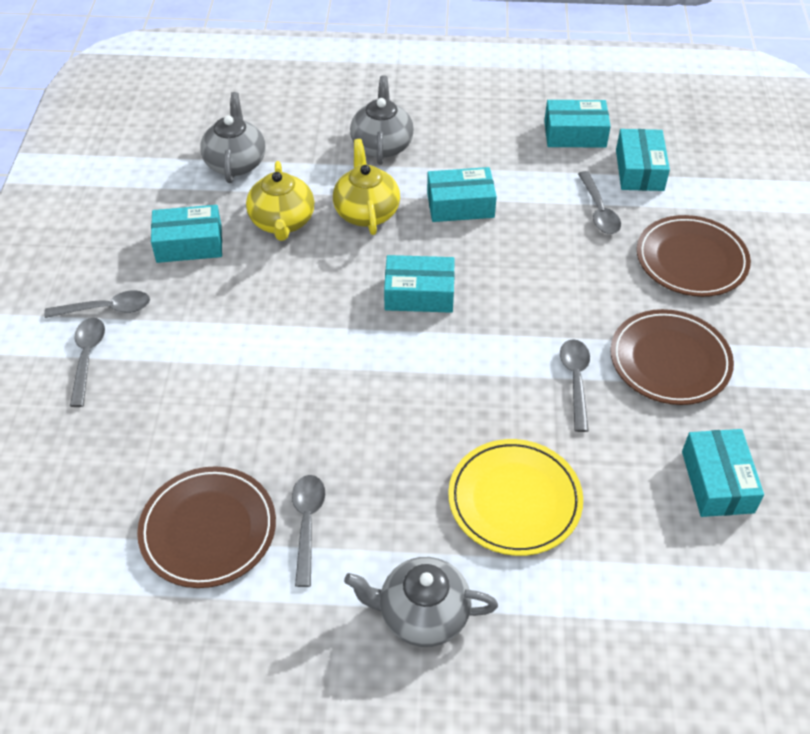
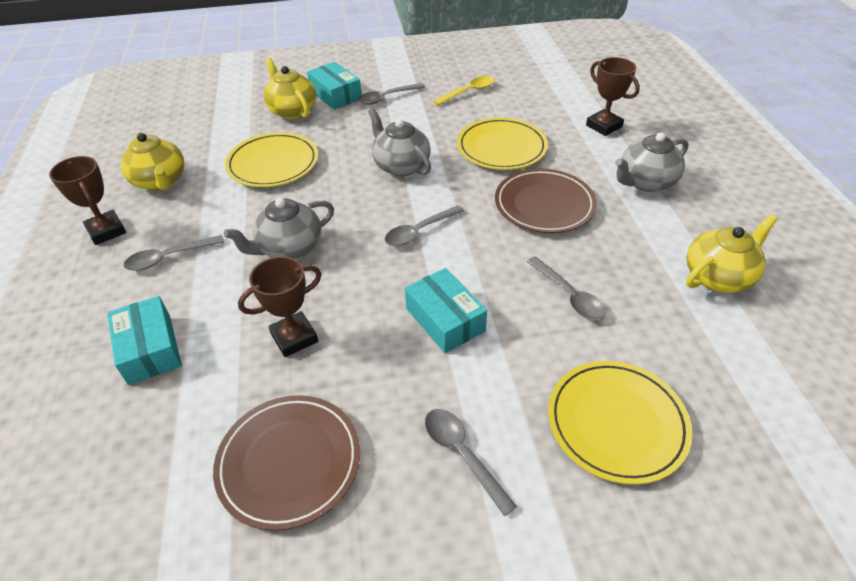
brown plate: 3 -> 2
brown trophy: 0 -> 3
turquoise box: 6 -> 3
yellow plate: 1 -> 3
yellow spoon: 0 -> 1
yellow teapot: 2 -> 3

